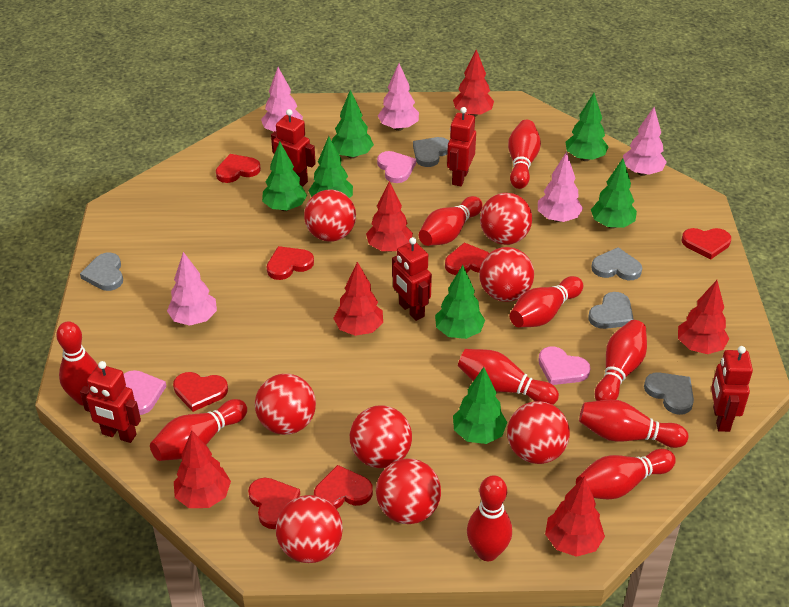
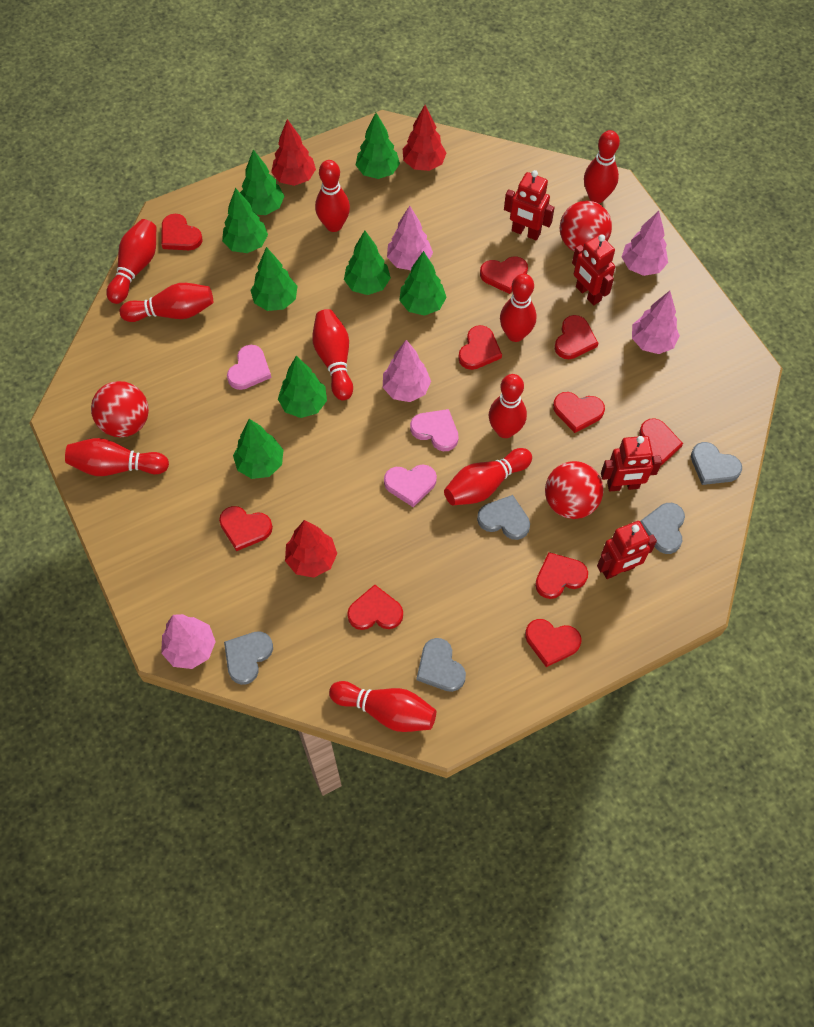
green tree: 7 -> 8
red ball: 8 -> 3
red heart: 7 -> 10
red robot: 5 -> 4
red tree: 6 -> 3

